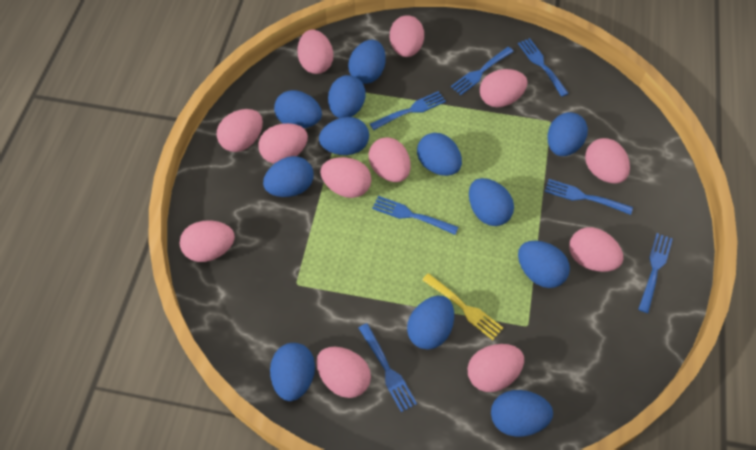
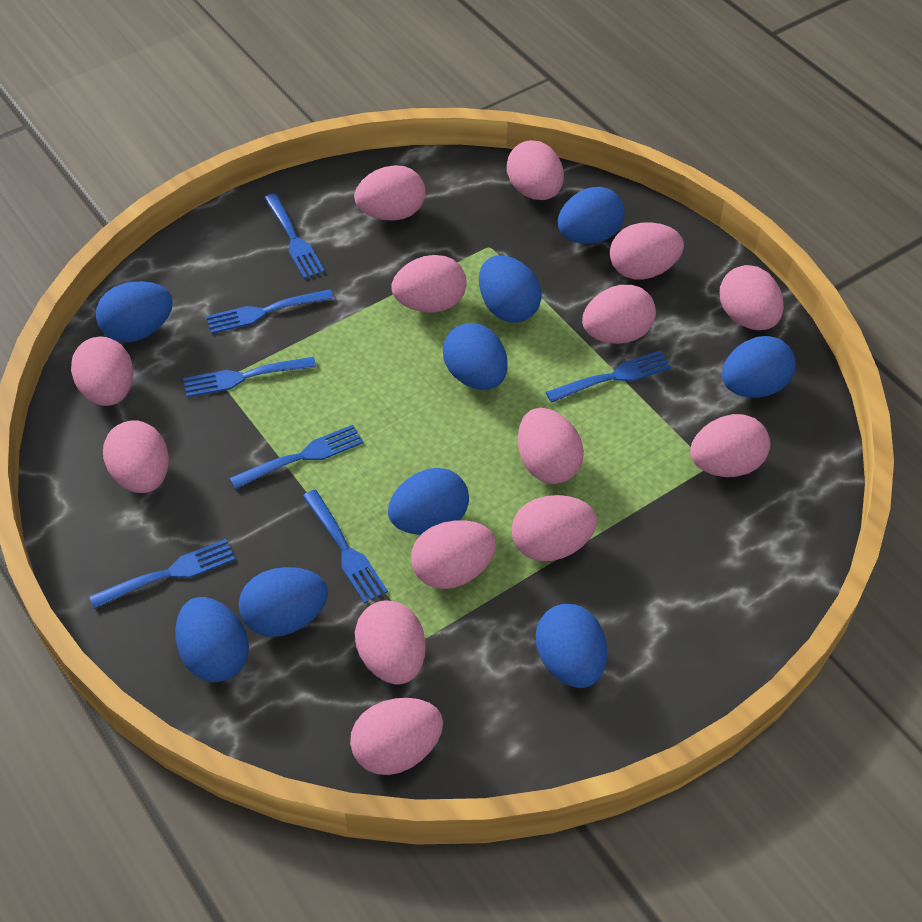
blue egg: 12 -> 9
pink egg: 12 -> 14
yellow fork: 1 -> 0

